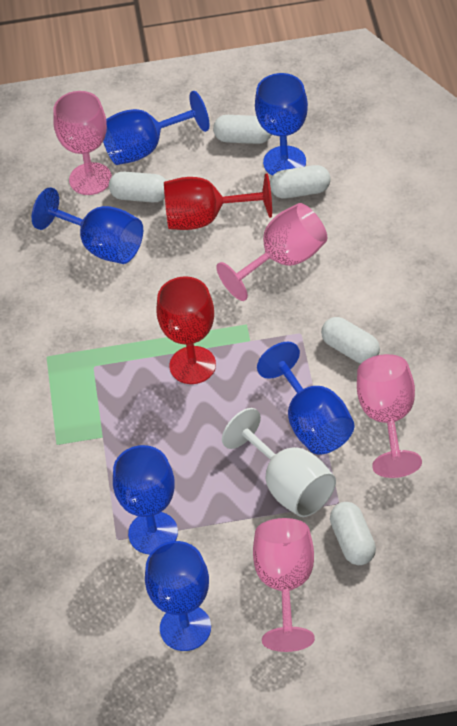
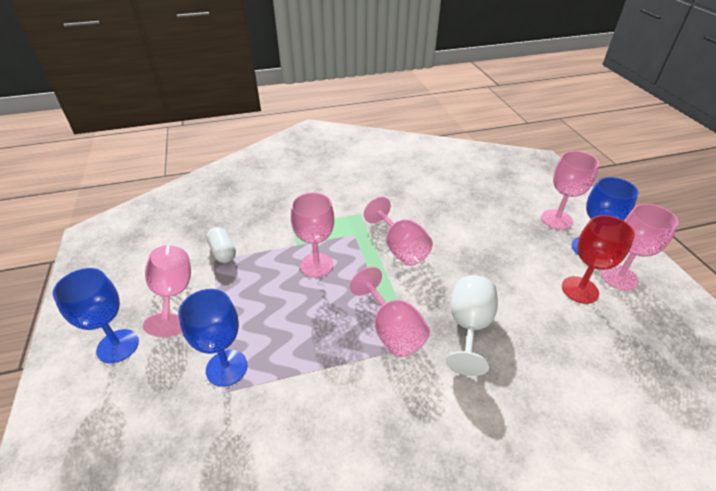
blue goblet: 6 -> 3
pink goblet: 4 -> 6
red goblet: 2 -> 1
white capsule: 5 -> 1

